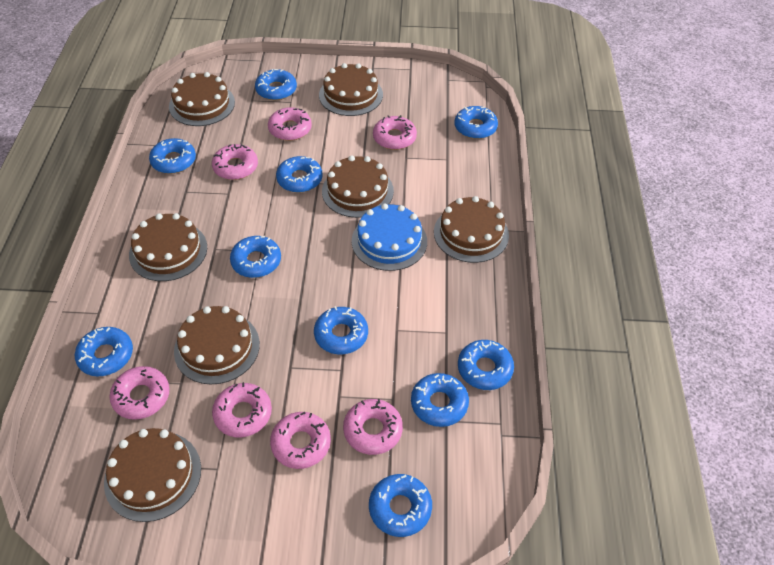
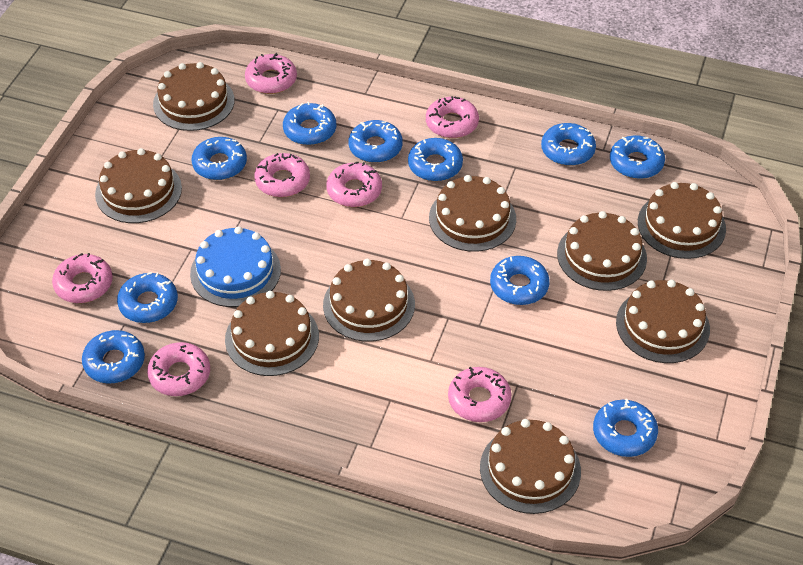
brown cake: 7 -> 9

